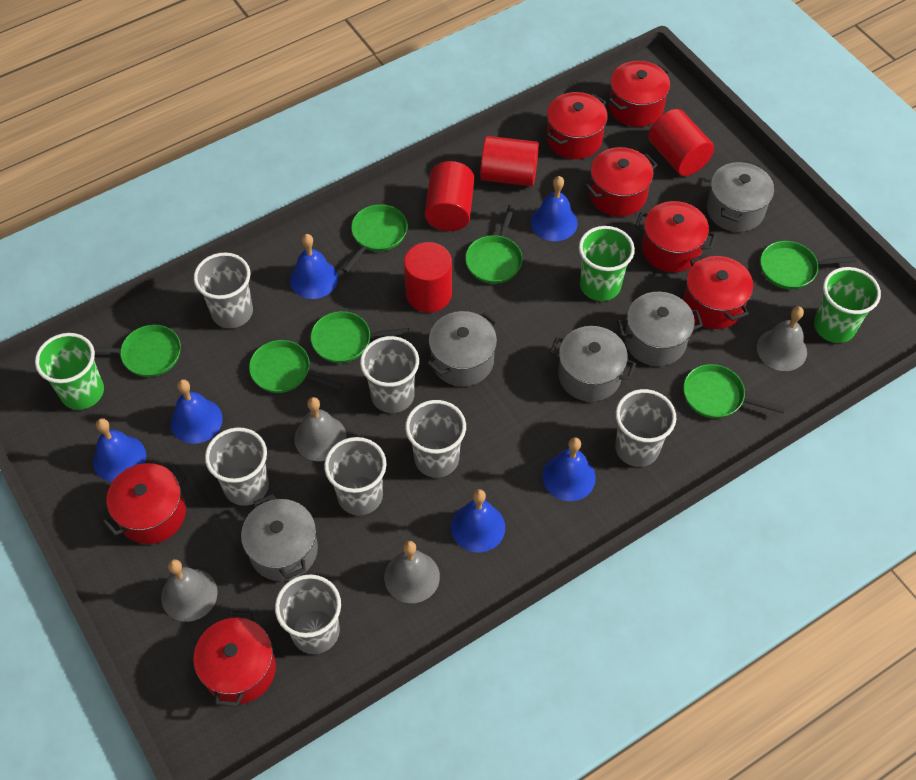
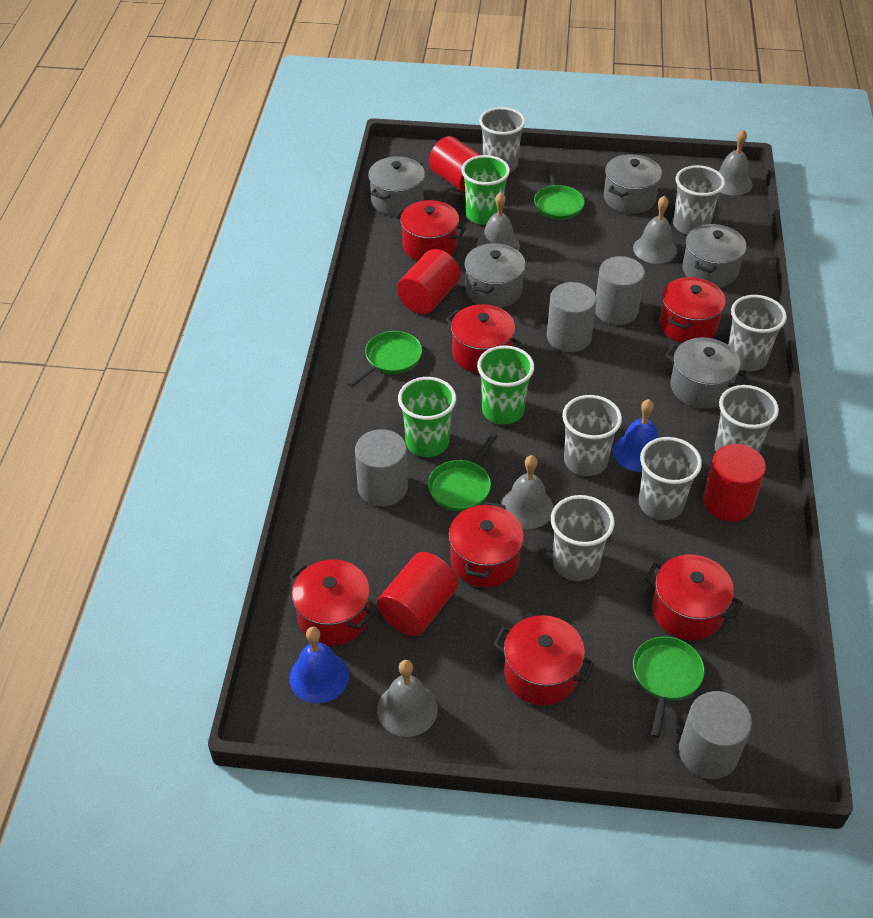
blue bell: 6 -> 2
green pan: 7 -> 4
grey bell: 4 -> 5
grey cylinder: 0 -> 4

